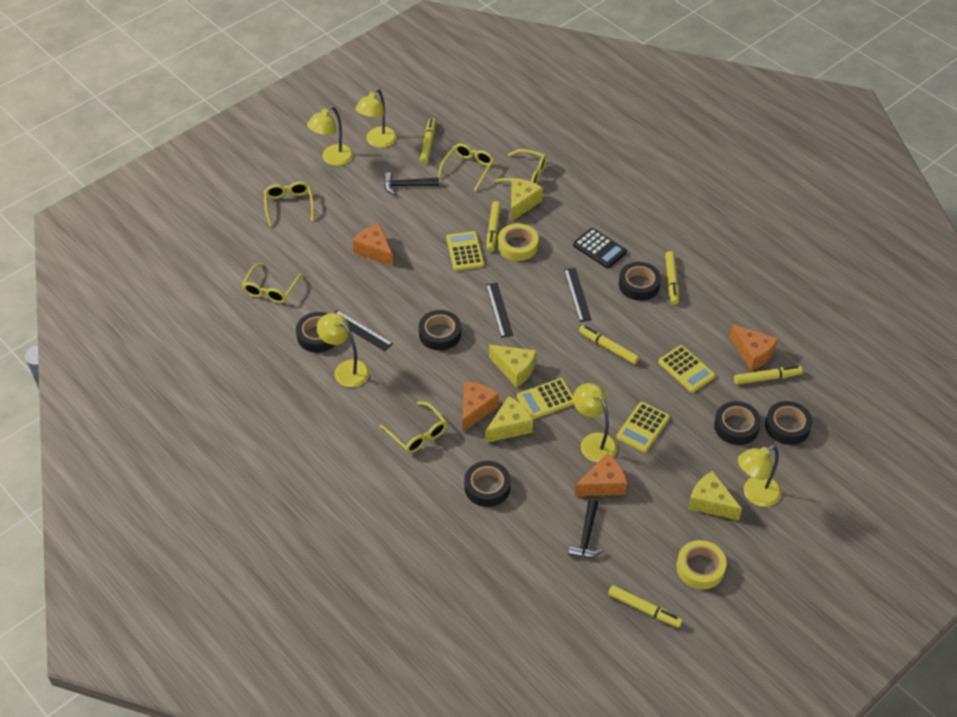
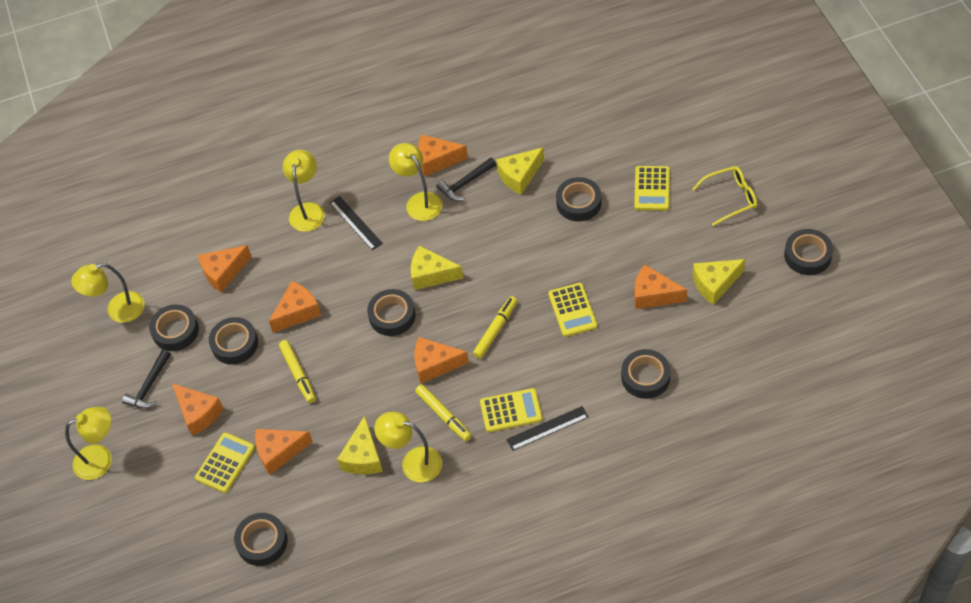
black calculator: 1 -> 0
black ruler: 3 -> 2
black tape: 6 -> 7
orange cheese: 4 -> 7
yellow glasses: 5 -> 1
yellow marker: 6 -> 3
yellow tape: 2 -> 0

